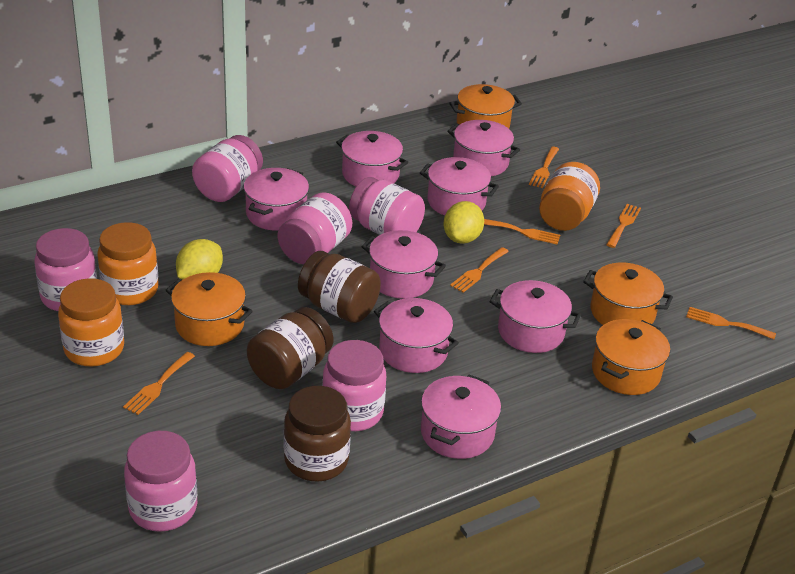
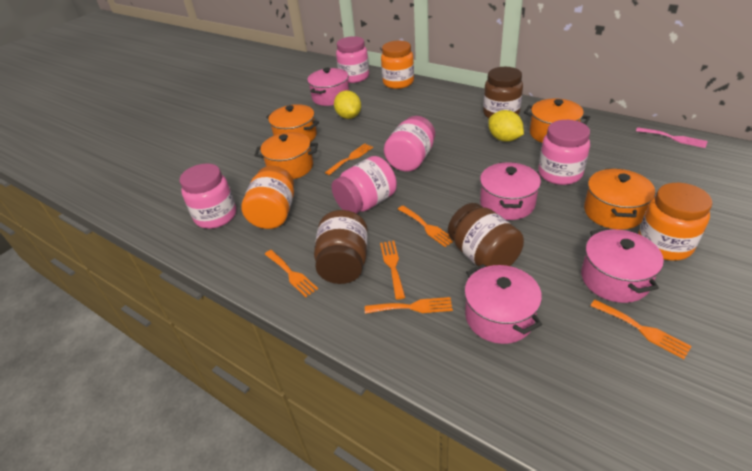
pink fork: 0 -> 1
pink jar: 6 -> 5
pink pot: 8 -> 4

